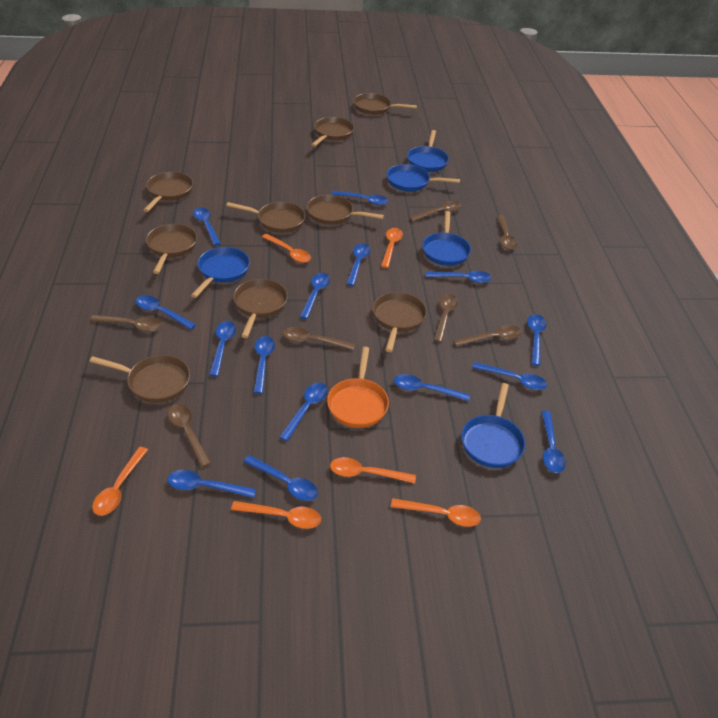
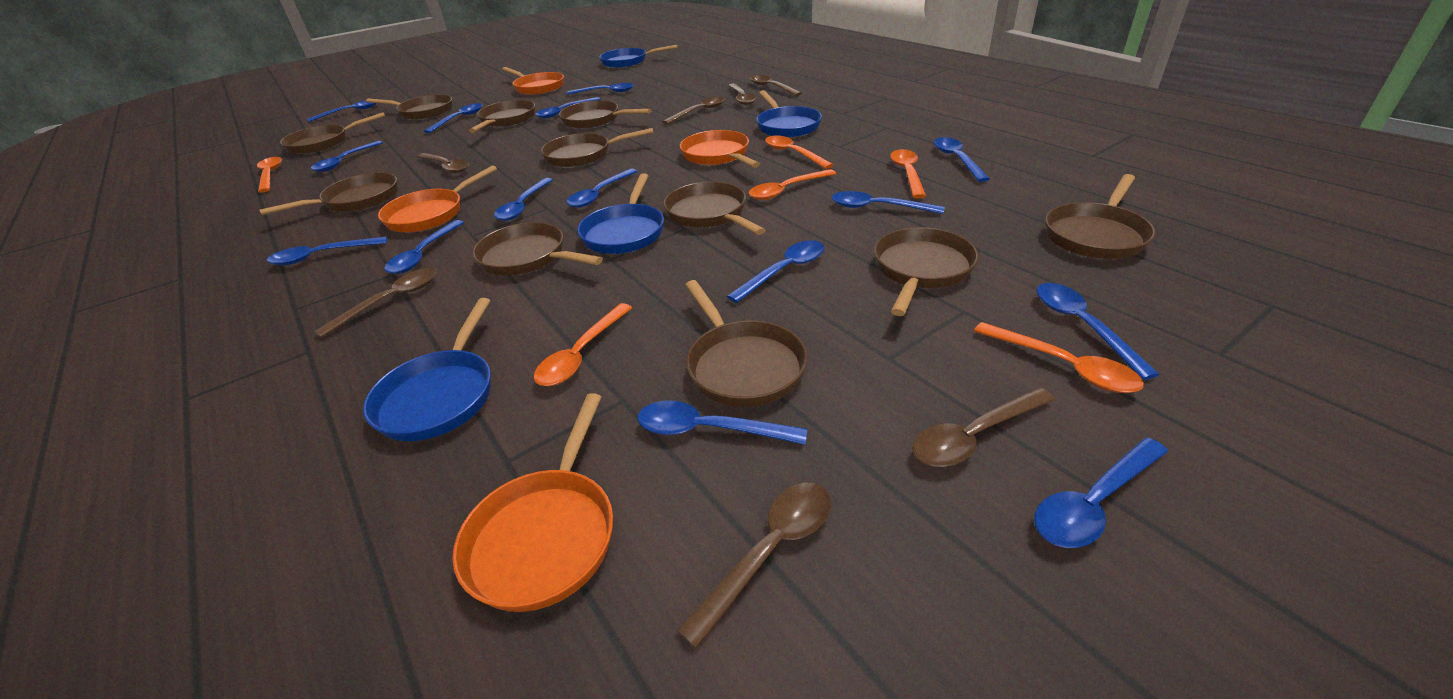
blue pan: 5 -> 4
brown pan: 9 -> 11
orange pan: 1 -> 4

